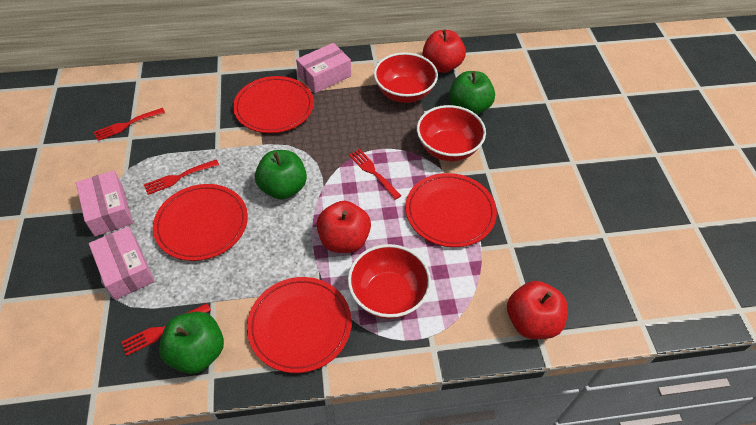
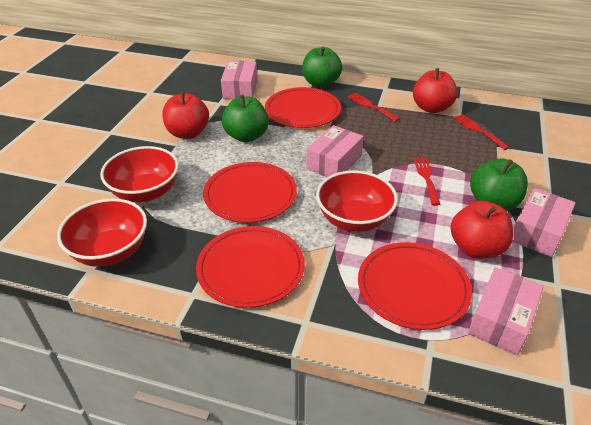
pink box: 3 -> 4
red fork: 4 -> 3

